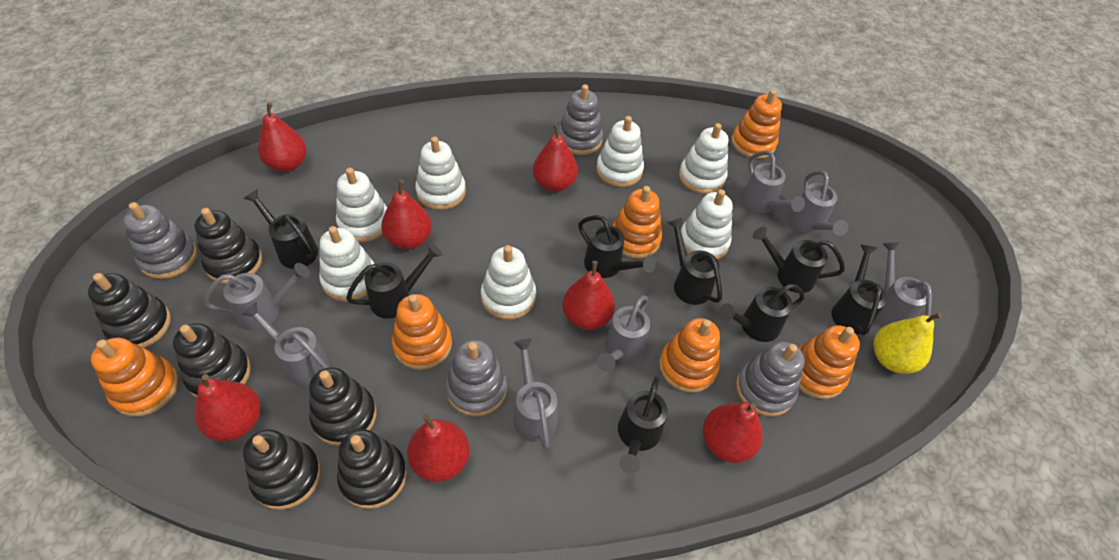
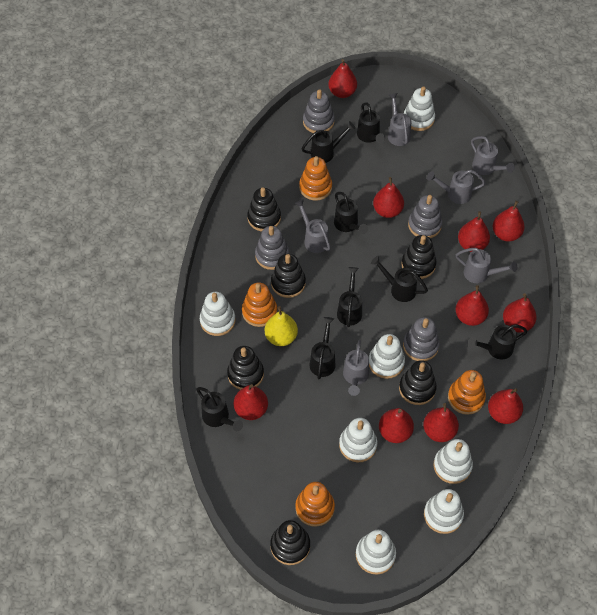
grey watering can: 7 -> 6
orange stacking toy: 6 -> 4
red pear: 7 -> 10

